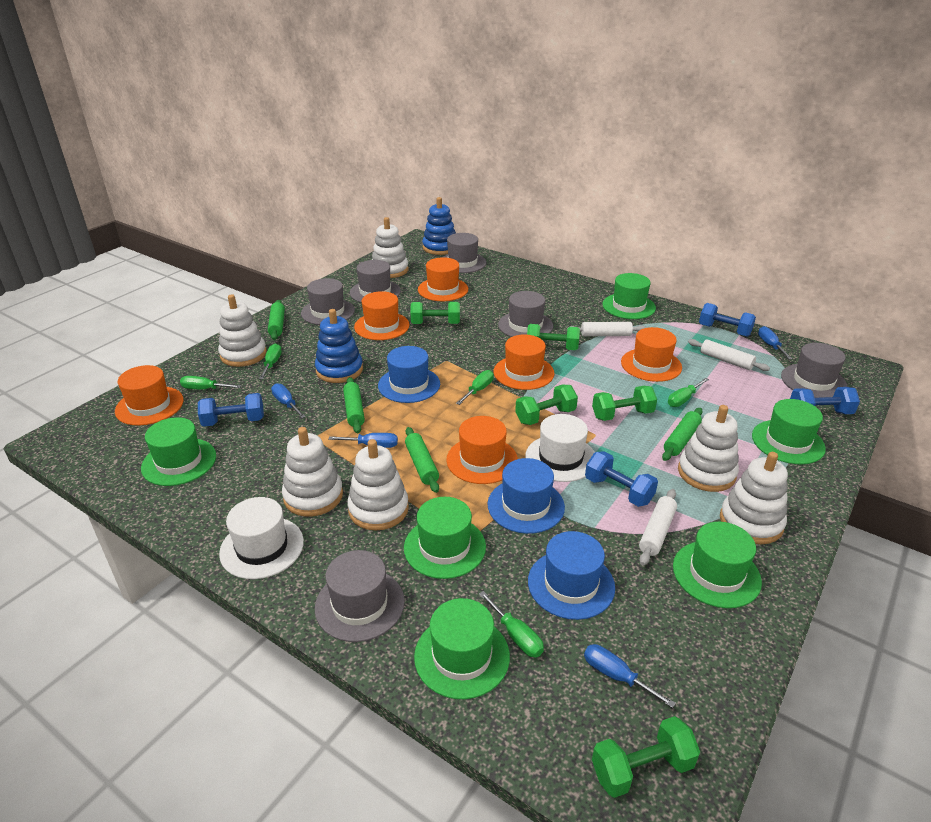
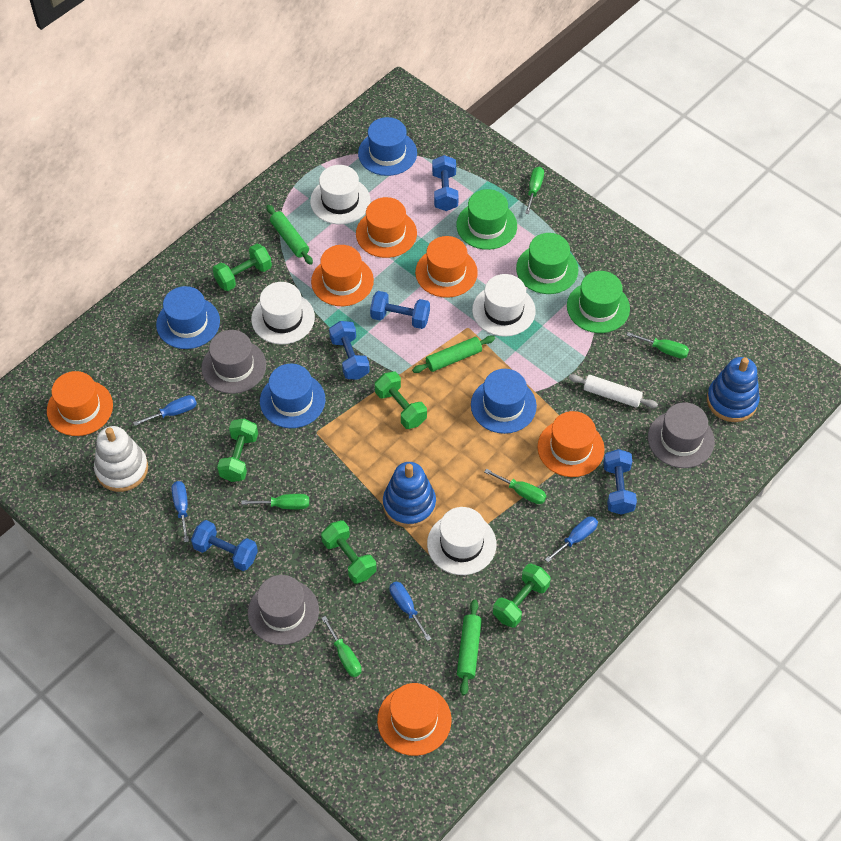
blue dumbbell: 4 -> 5
blue hat: 3 -> 4
green hat: 6 -> 3
green rolling pin: 4 -> 3
grey hat: 6 -> 3
white hat: 2 -> 4
white rolling pin: 3 -> 1
white stacking toy: 6 -> 1

